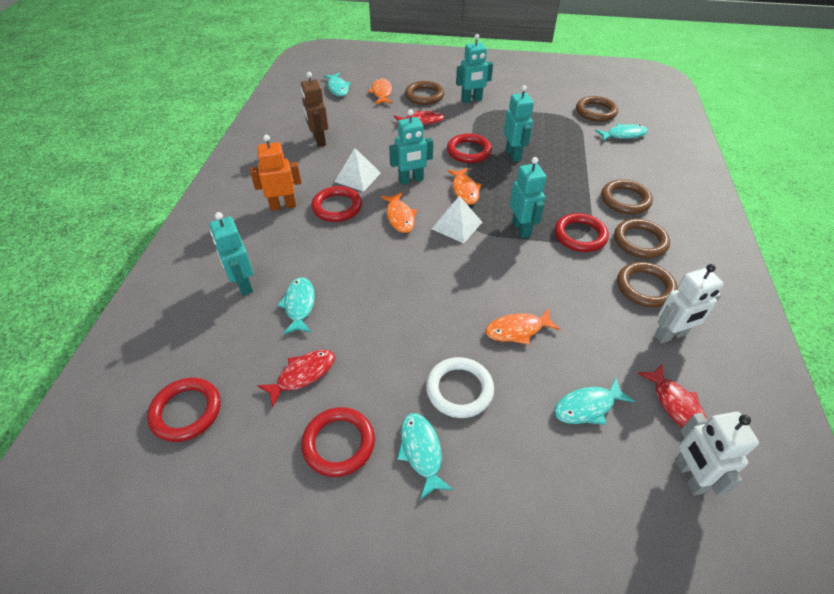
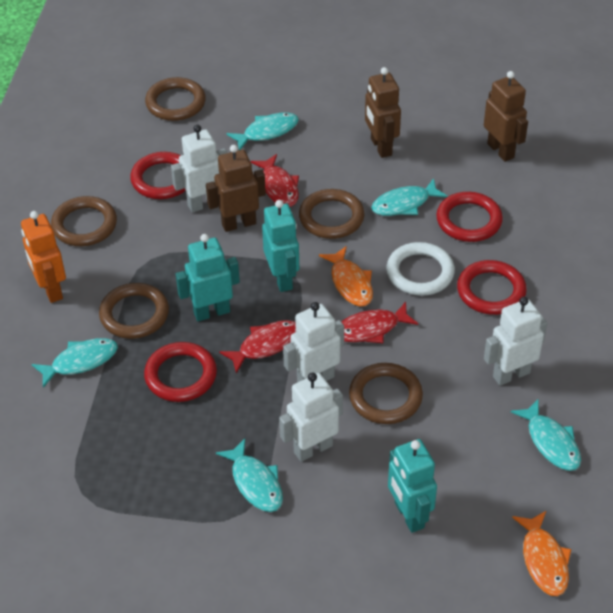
brown robot: 1 -> 3
orange fish: 4 -> 2
red ring: 5 -> 4
turquoise robot: 5 -> 3
white pyramid: 2 -> 0
white robot: 2 -> 4

